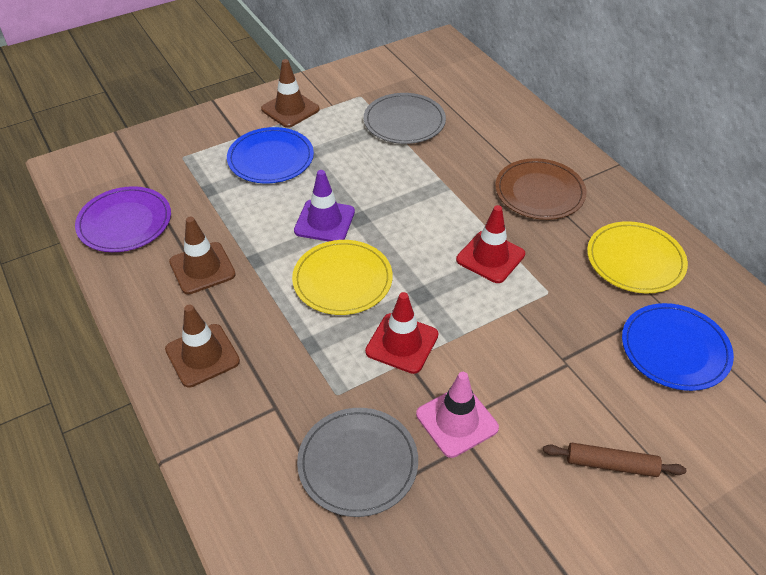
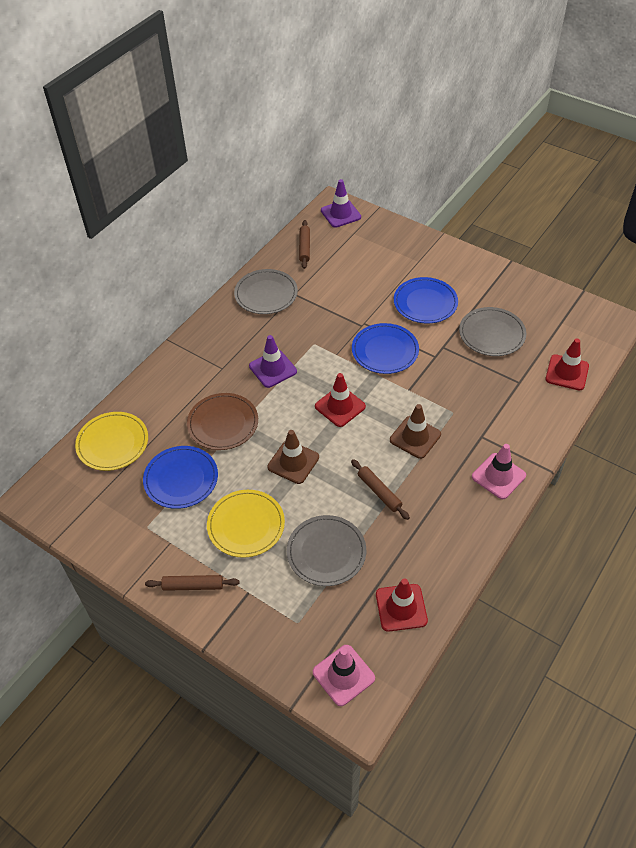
blue plate: 2 -> 3
brown rolling pin: 1 -> 3
brown traffic cone: 3 -> 2
grey plate: 2 -> 3
pink traffic cone: 1 -> 2
purple plate: 1 -> 0
purple traffic cone: 1 -> 2
red traffic cone: 2 -> 3

